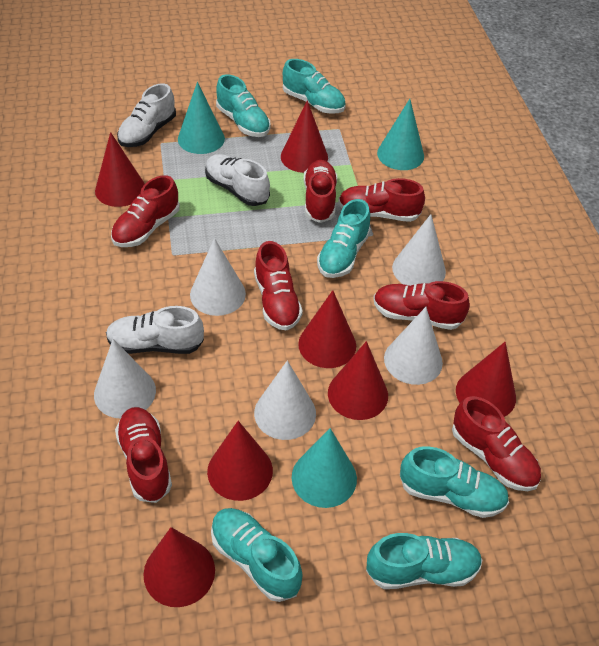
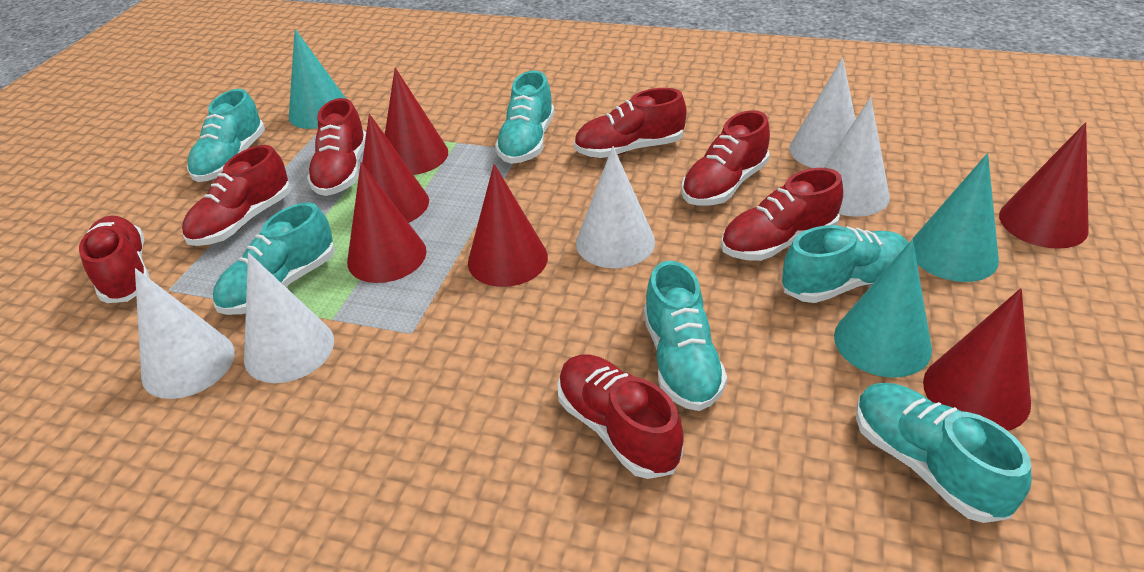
red cone: 7 -> 6
white shoe: 3 -> 0

